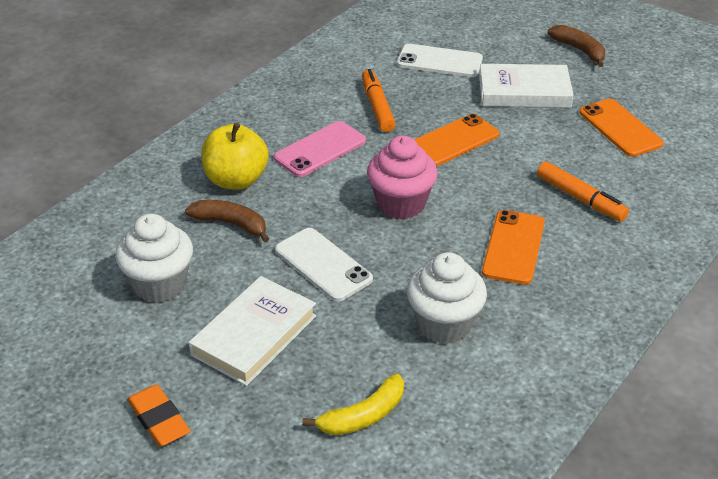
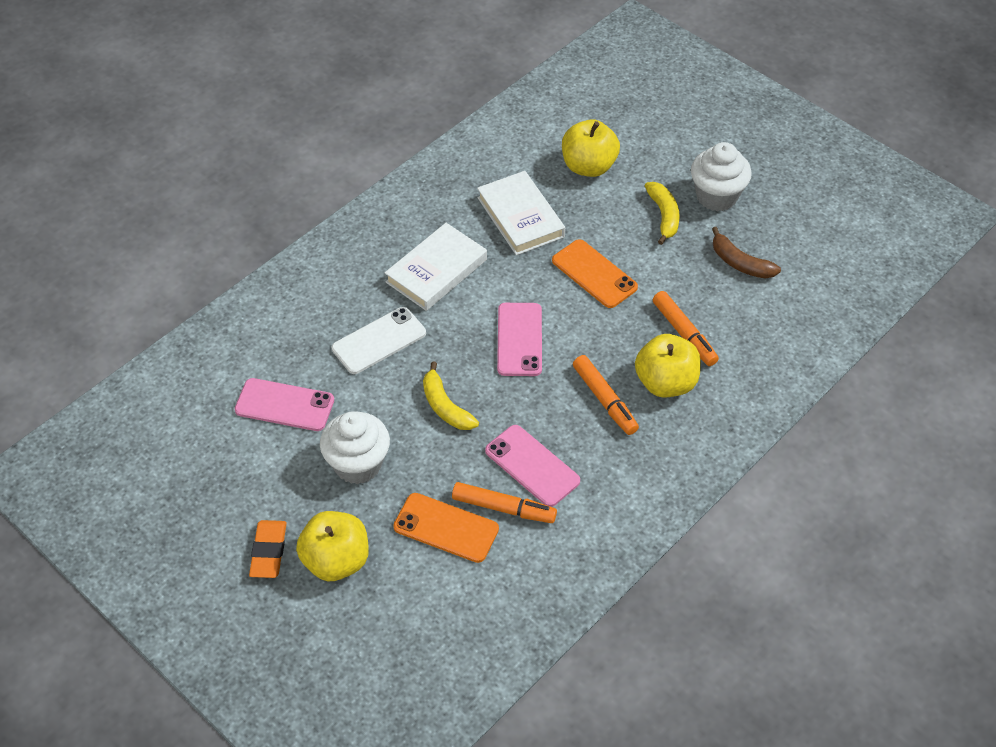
brown banana: 2 -> 1
orange marker: 2 -> 3
orange phone: 3 -> 2
pink cupcake: 1 -> 0
pink phone: 1 -> 3
white phone: 2 -> 1
yellow apple: 1 -> 3
yellow banana: 1 -> 2

